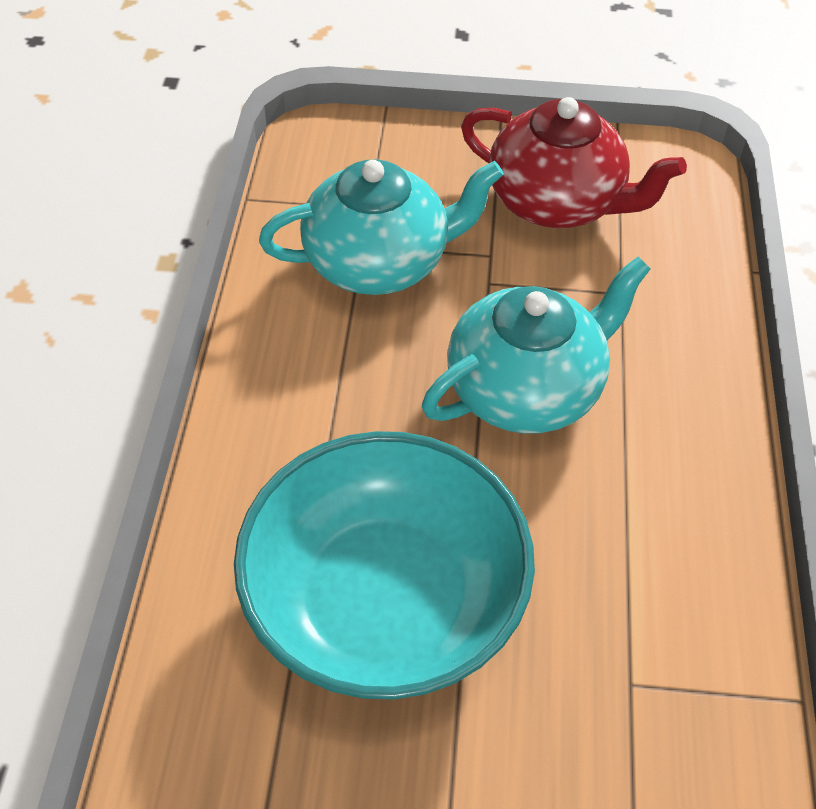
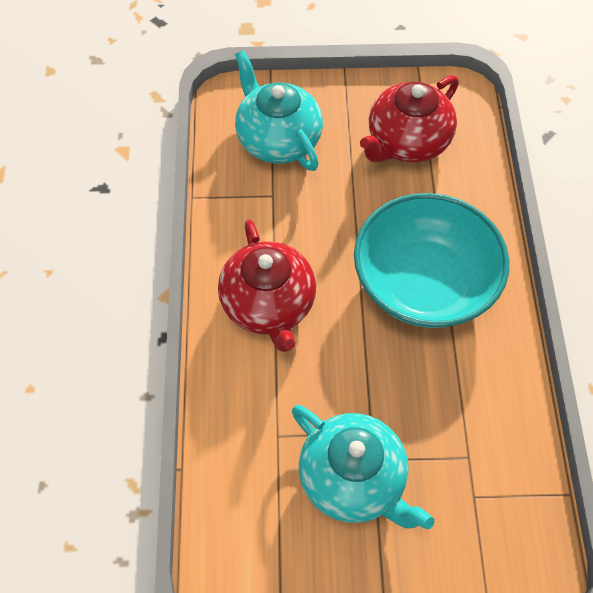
red teapot: 1 -> 2

